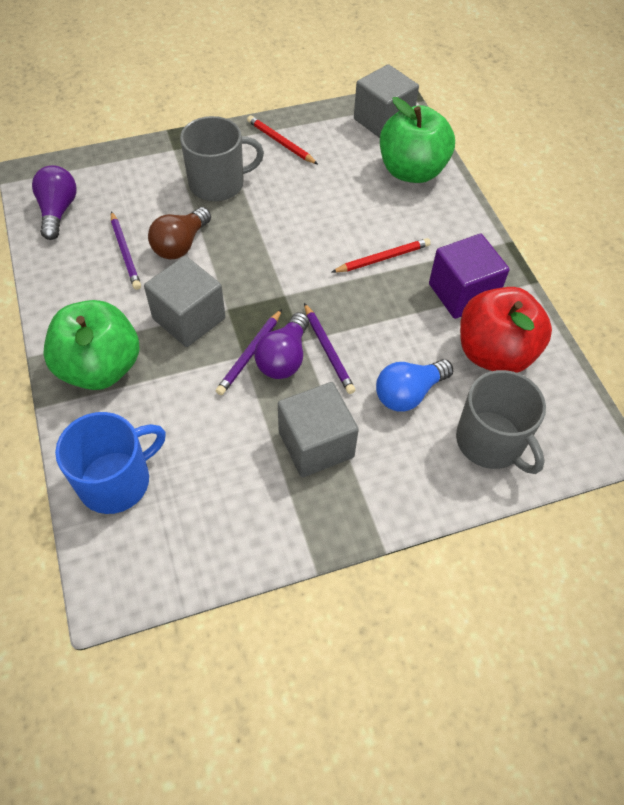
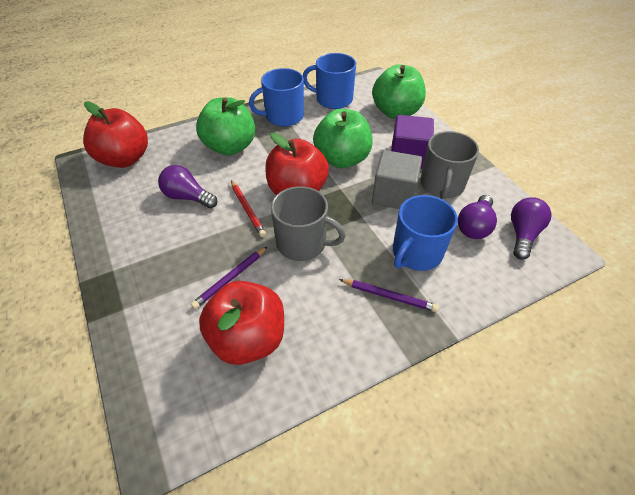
blue light bulb: 1 -> 0
blue mug: 1 -> 3
brown light bulb: 1 -> 0
green apple: 2 -> 3
grey cube: 3 -> 1
purple light bulb: 2 -> 3
purple pencil: 3 -> 2
red apple: 1 -> 3
red pencil: 2 -> 1

